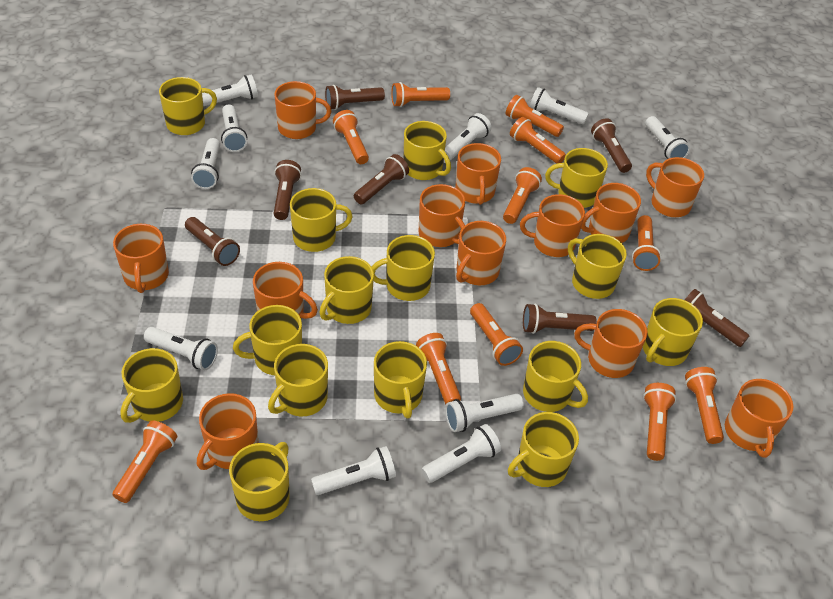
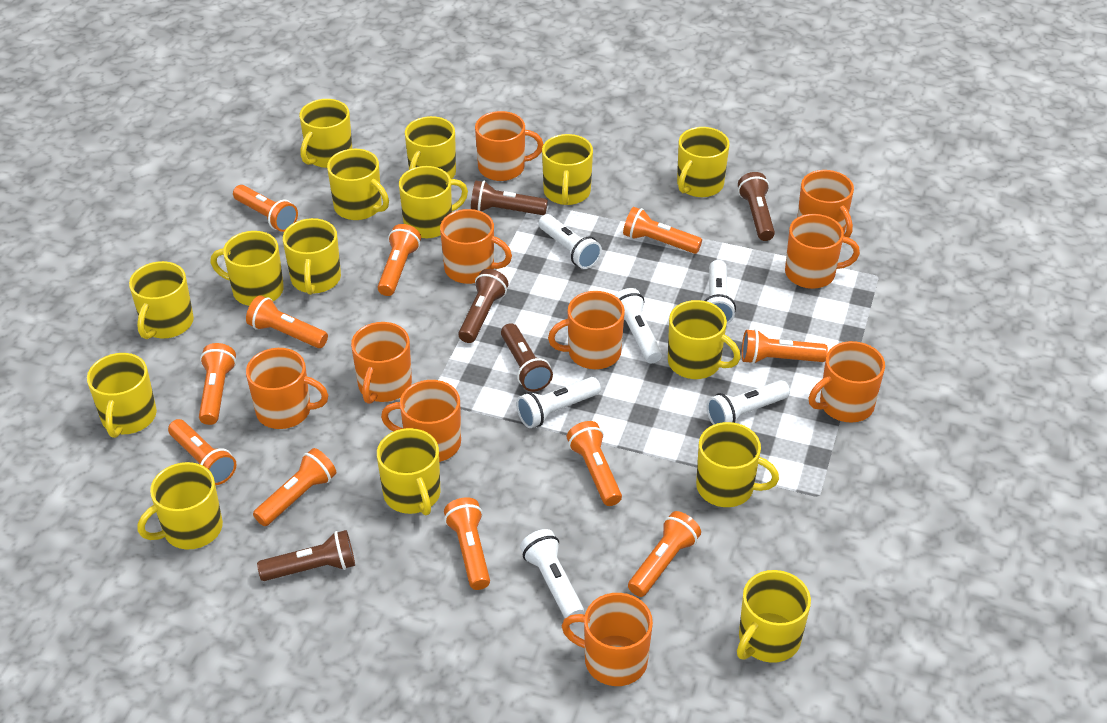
brown flashlight: 7 -> 5
orange mug: 12 -> 10
white flashlight: 10 -> 6

